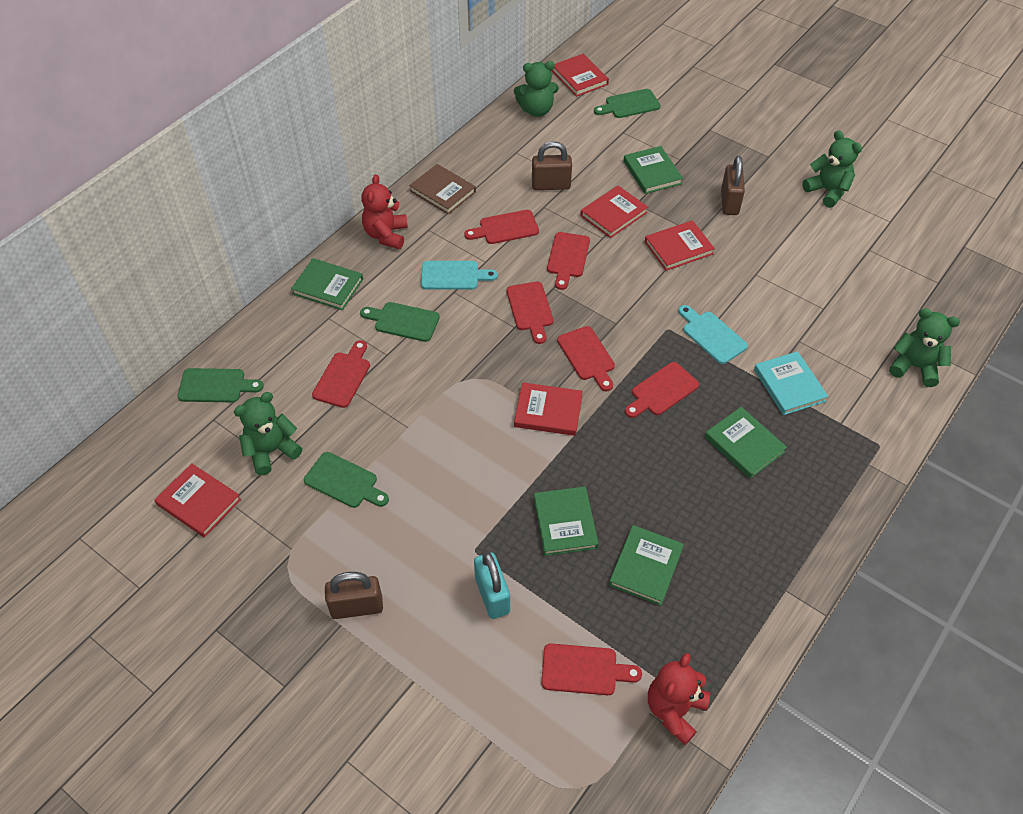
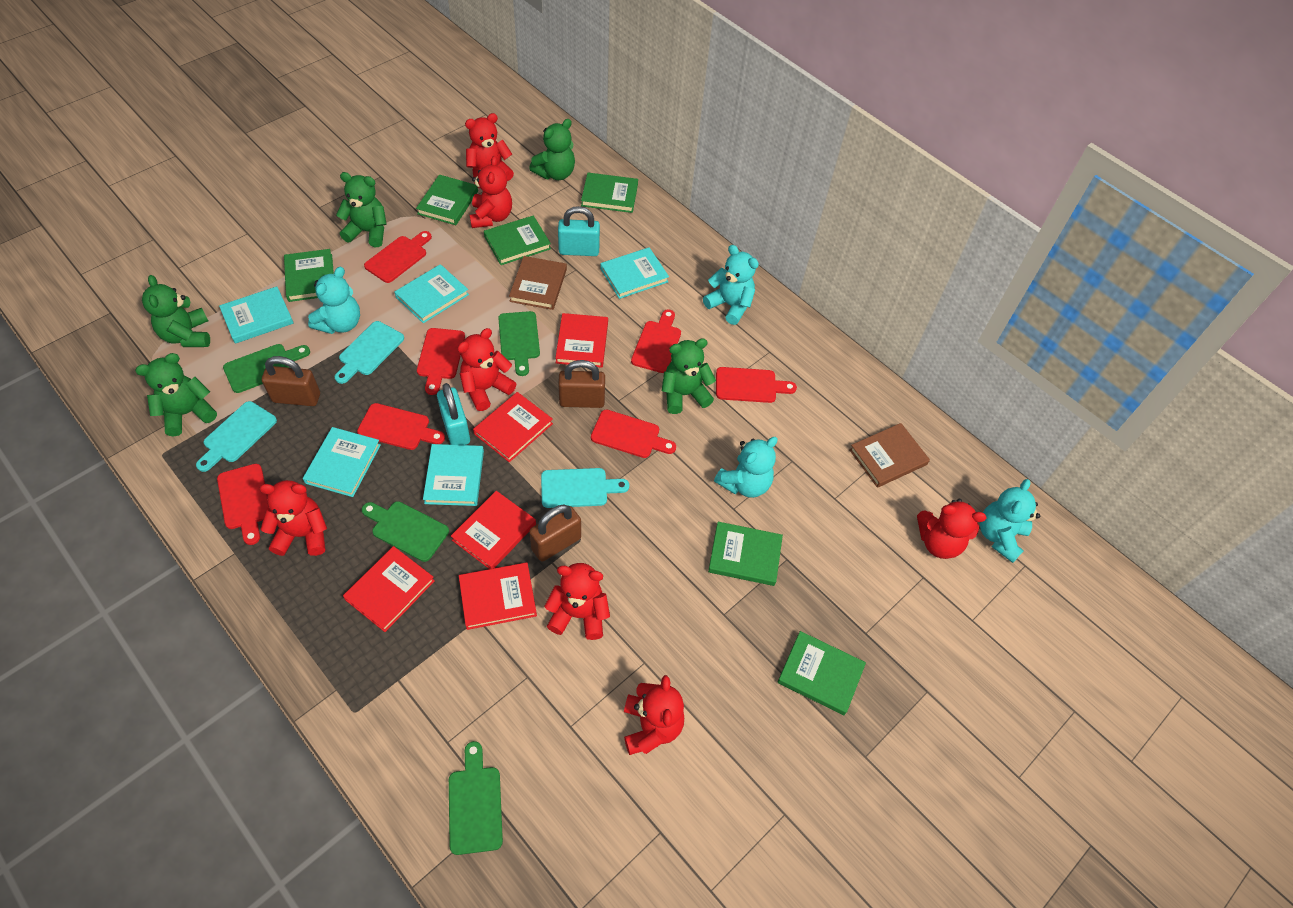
brown book: 1 -> 2
green book: 5 -> 6
green teddy bear: 4 -> 5
red teddy bear: 2 -> 7
turquoise book: 1 -> 5
turquoise cutting board: 2 -> 3
turquoise padlock: 1 -> 2
turquoise teddy bear: 0 -> 4

